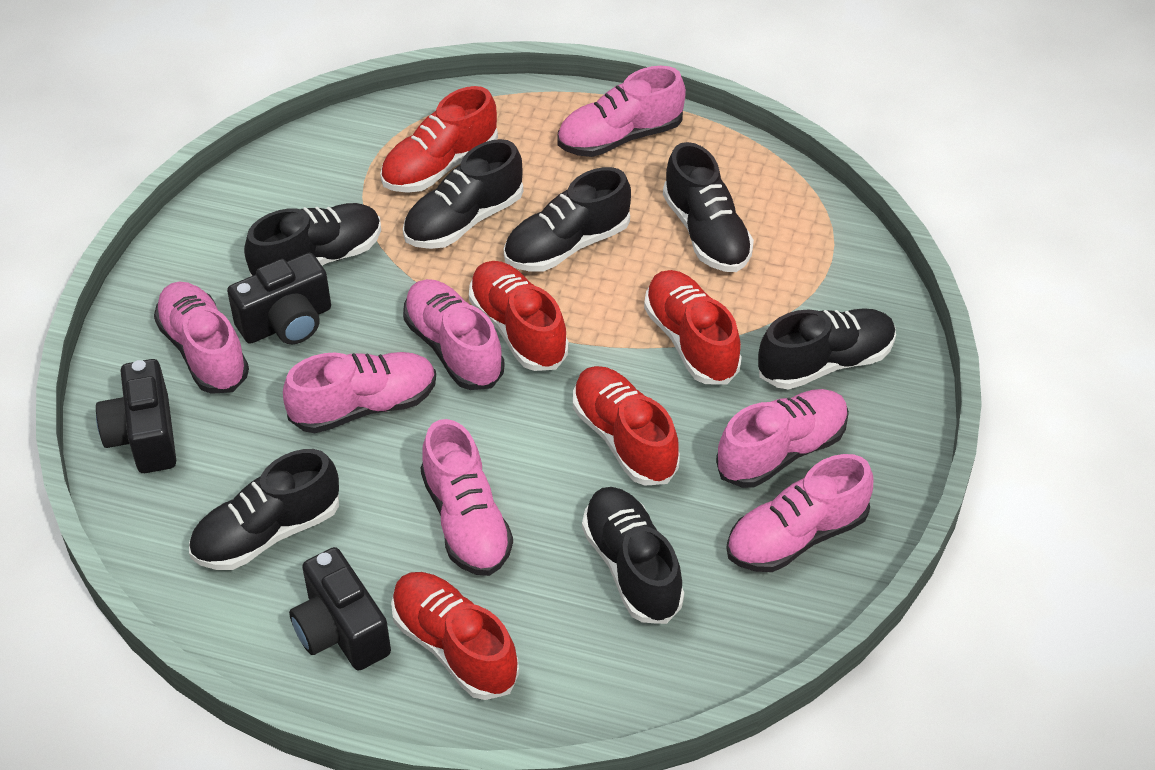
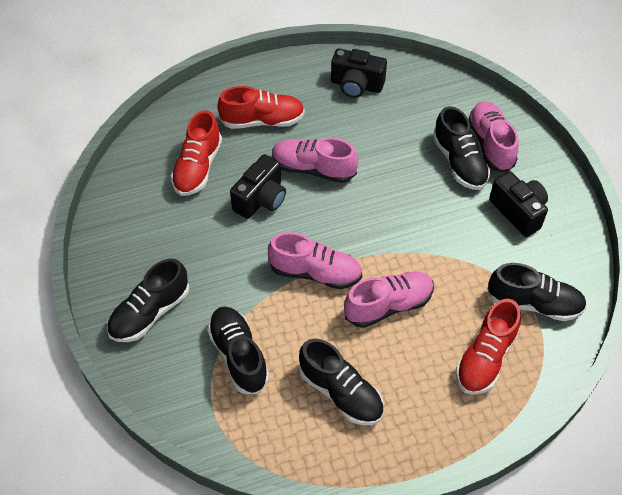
black shoe: 7 -> 5
pink shoe: 7 -> 4
red shoe: 5 -> 3

